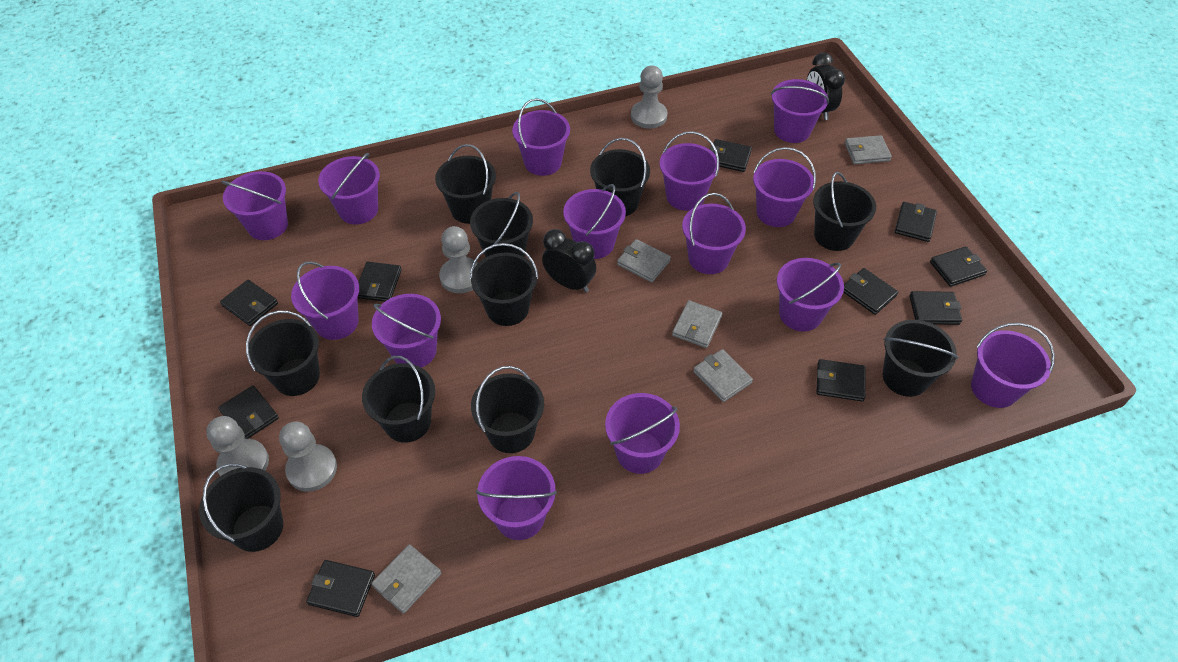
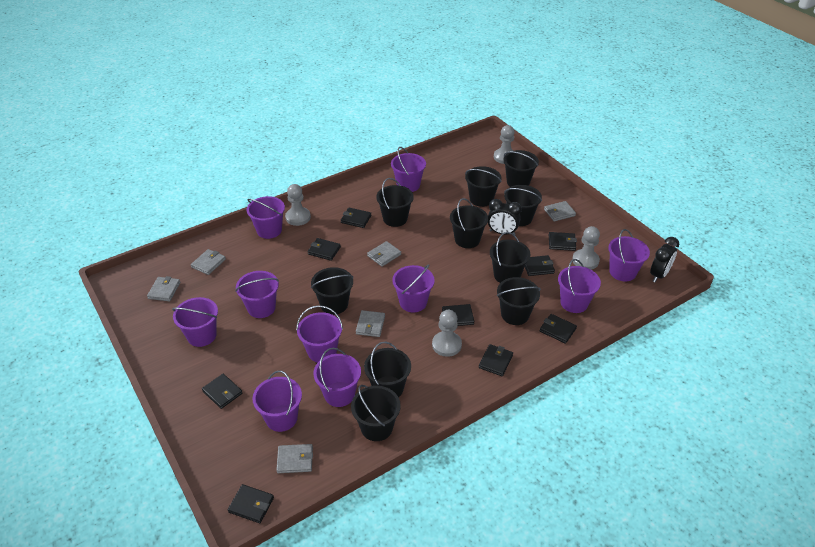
black wallet: 10 -> 9
grey wallet: 5 -> 6
purple bucket: 14 -> 10

